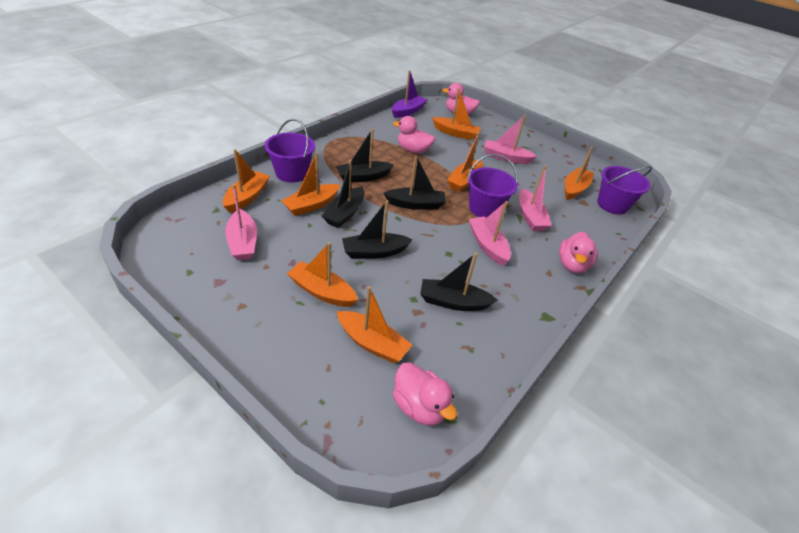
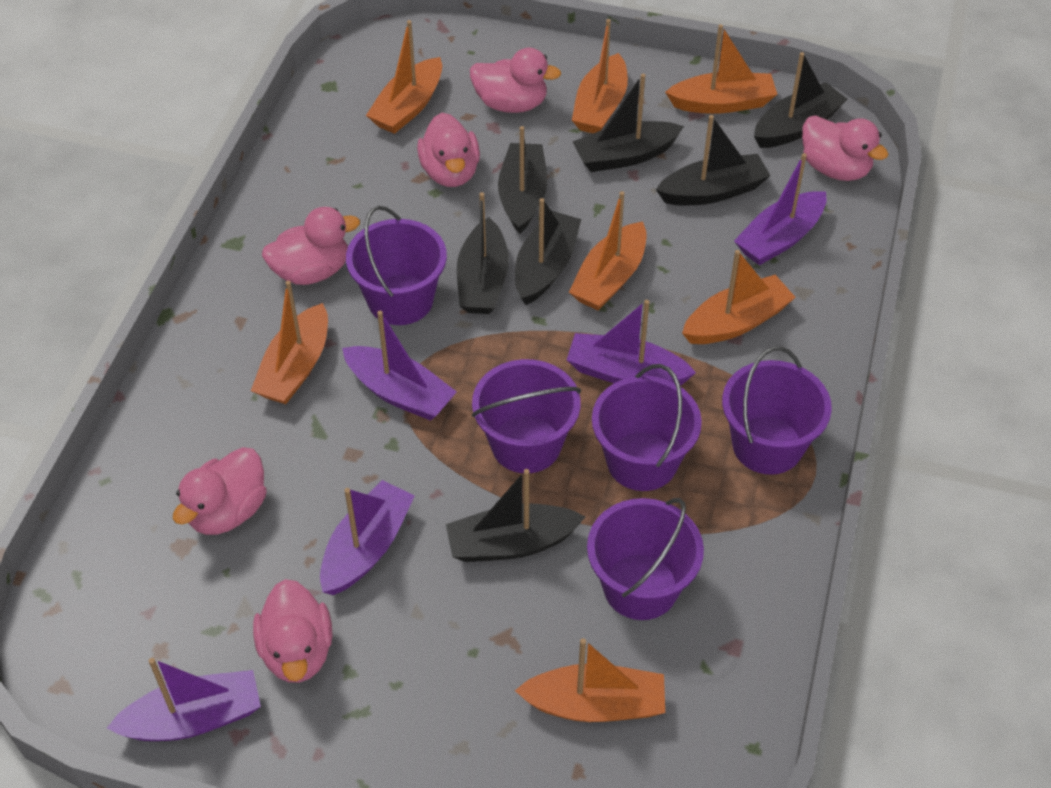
black boat: 5 -> 7
pink boat: 4 -> 0
pink duck: 4 -> 6
purple boat: 1 -> 5
purple bucket: 3 -> 5

